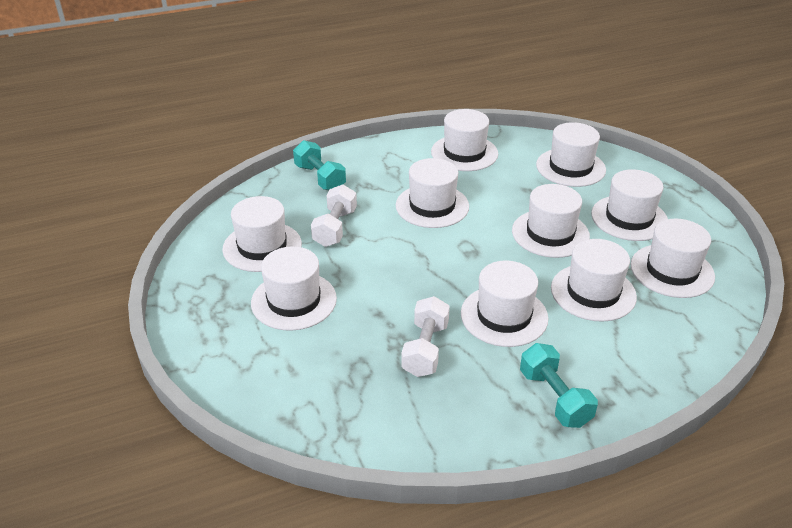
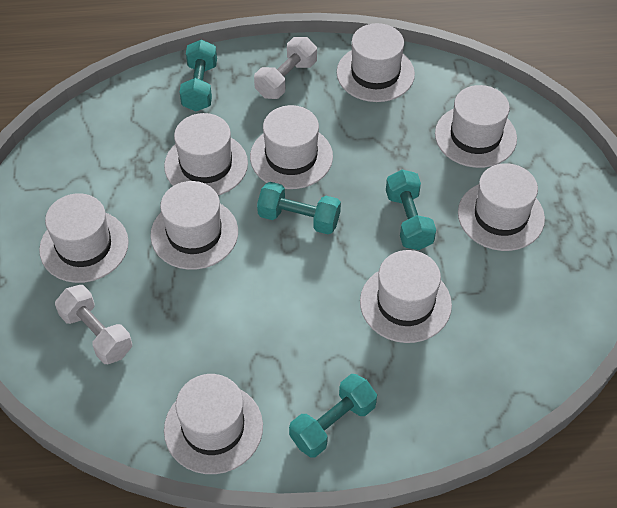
turquoise dumbbell: 2 -> 4
white hat: 10 -> 9

